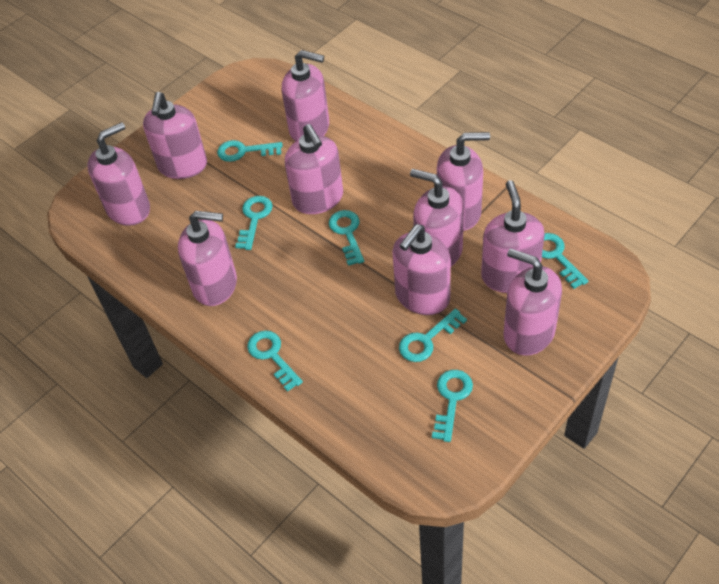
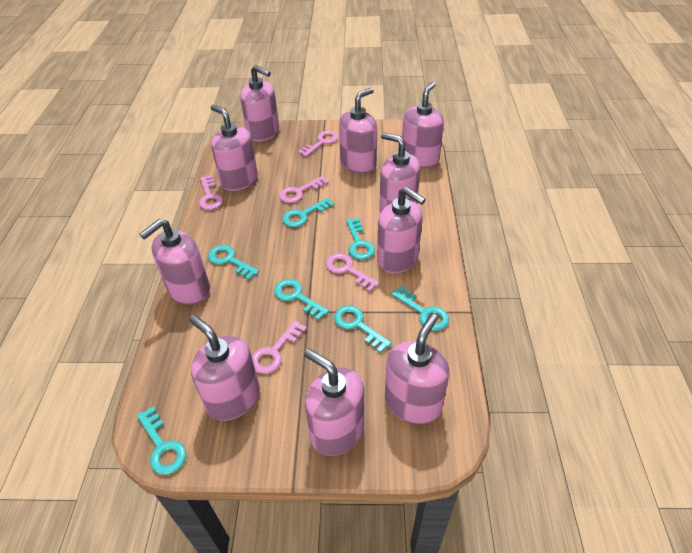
pink key: 0 -> 5

